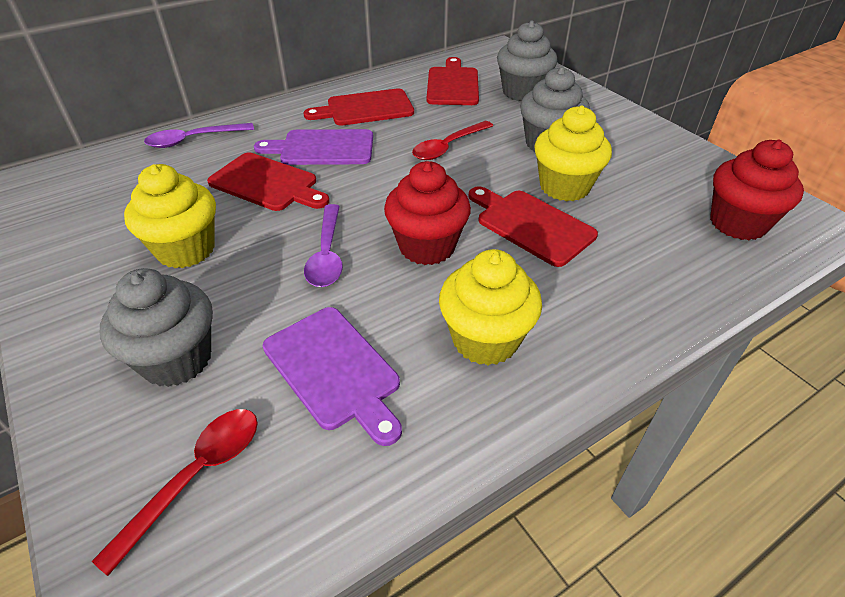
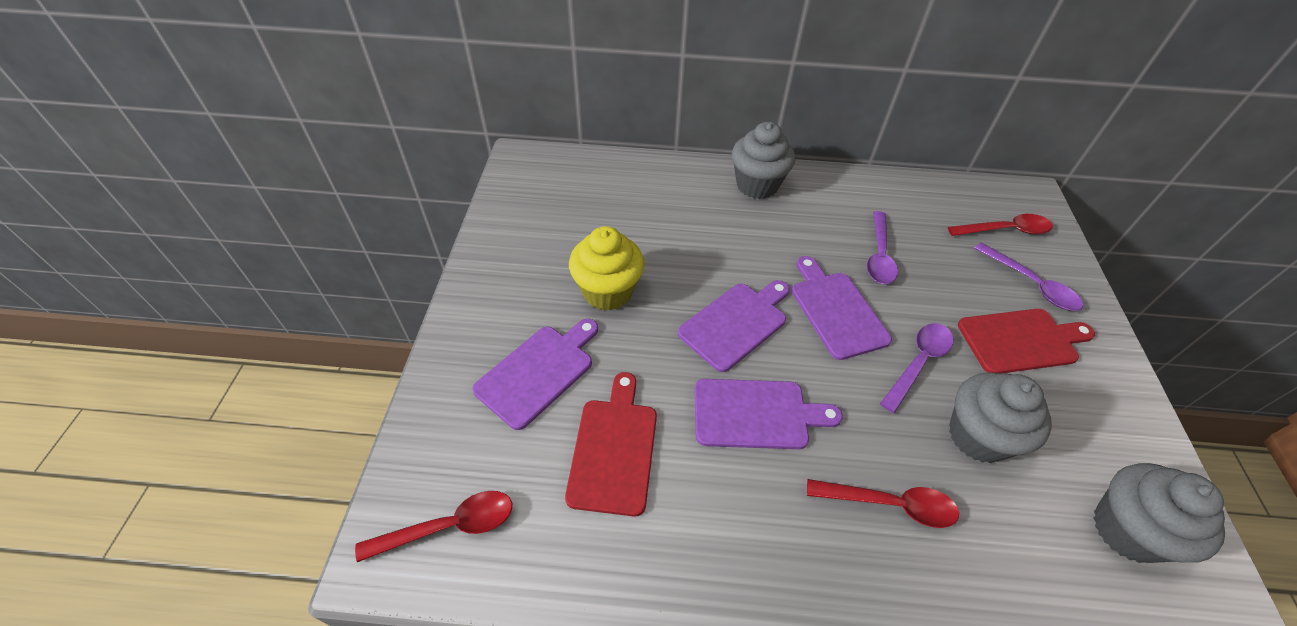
purple cutting board: 2 -> 4
purple spoon: 2 -> 3
red cupcake: 2 -> 0
red cutting board: 4 -> 2
red spoon: 2 -> 3
yellow cupcake: 3 -> 1

